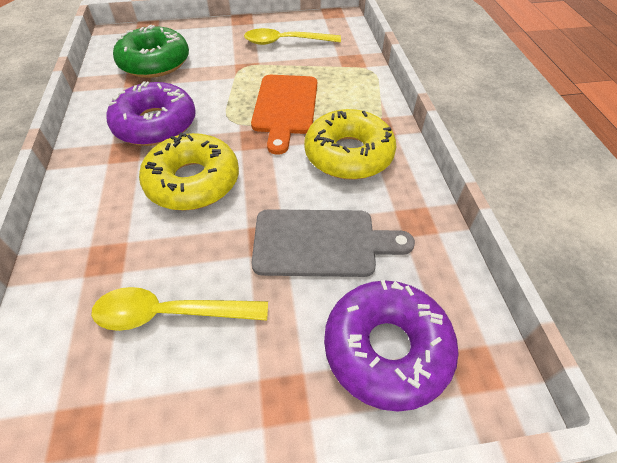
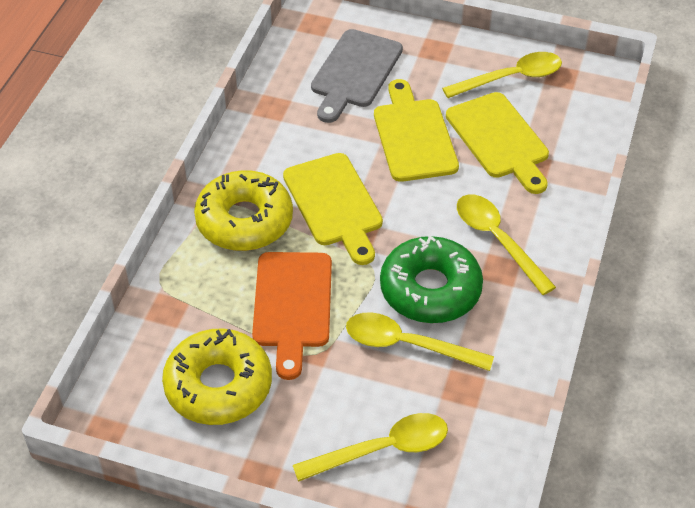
purple donut: 2 -> 0
yellow cutting board: 0 -> 3
yellow spoon: 2 -> 4

